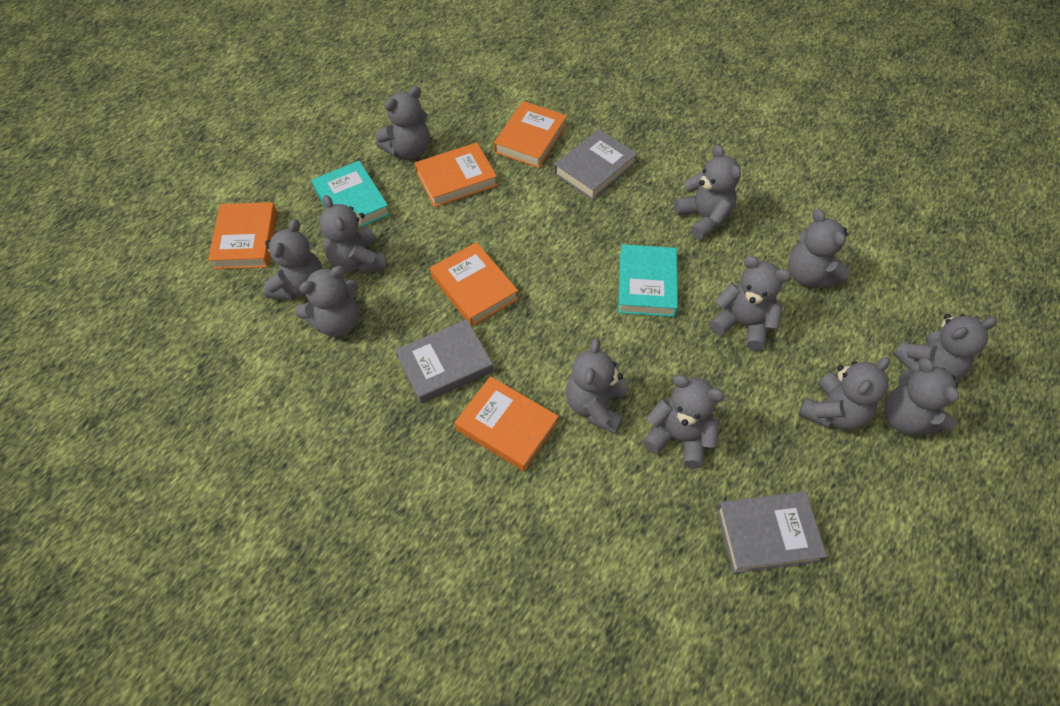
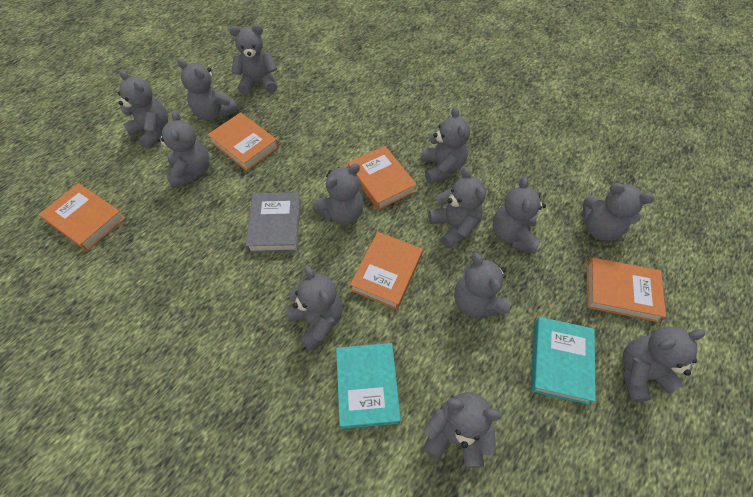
grey book: 3 -> 1
grey teddy bear: 12 -> 13

